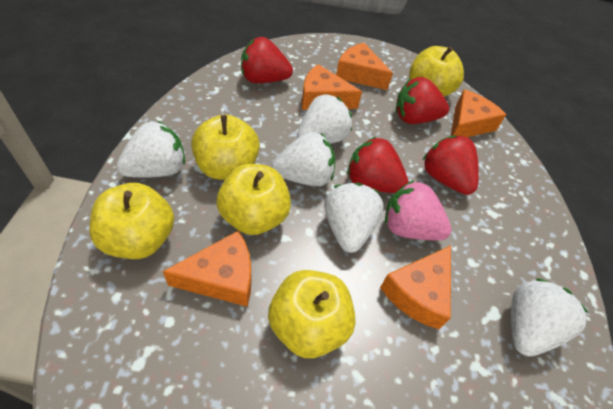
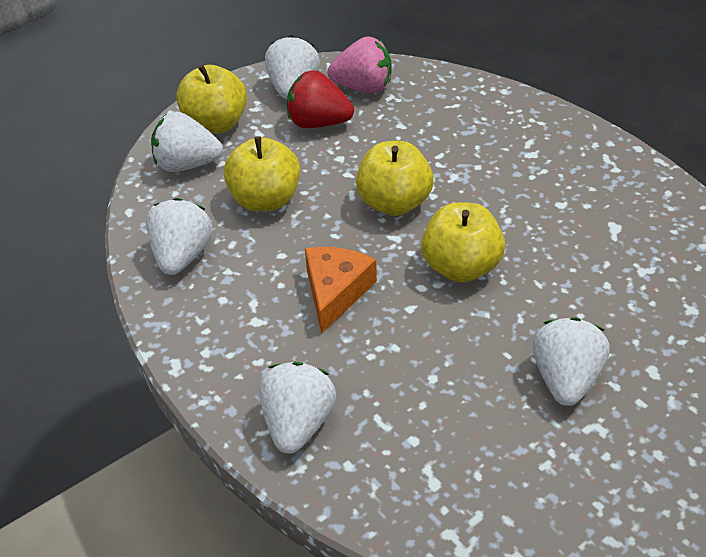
orange cheese: 5 -> 1
red strawberry: 4 -> 1
yellow apple: 5 -> 4

